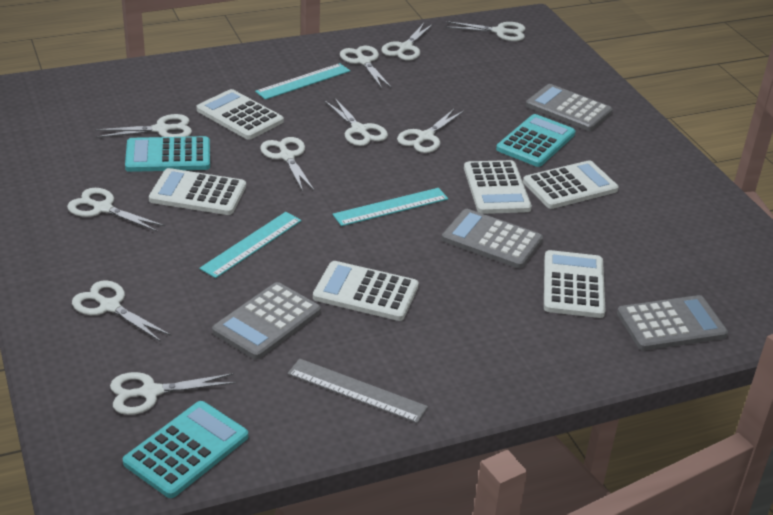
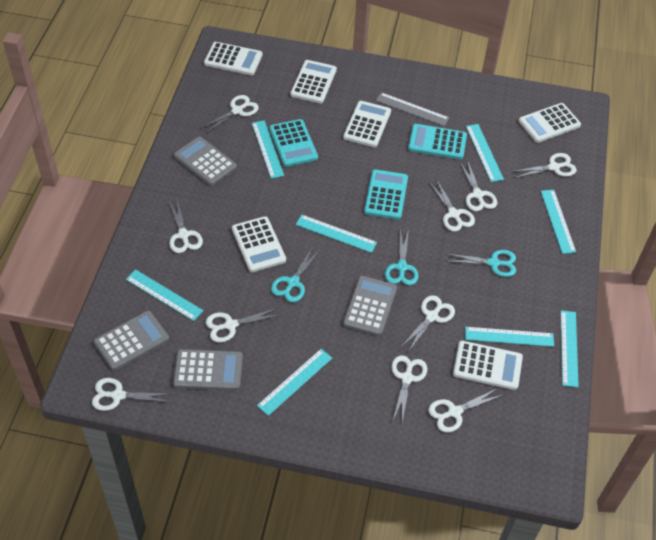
turquoise ruler: 3 -> 8
turquoise scissors: 0 -> 3

